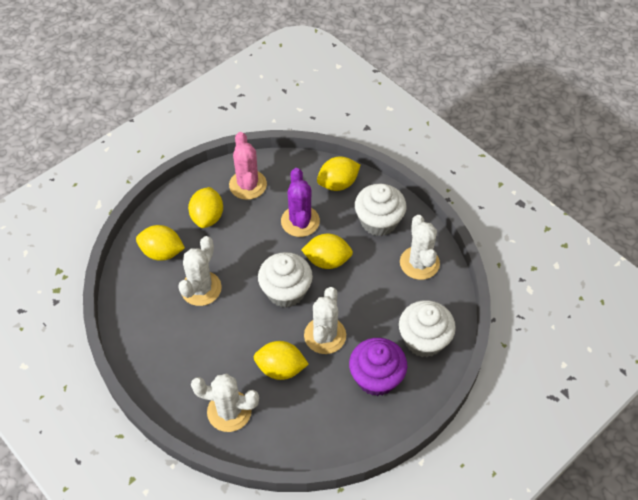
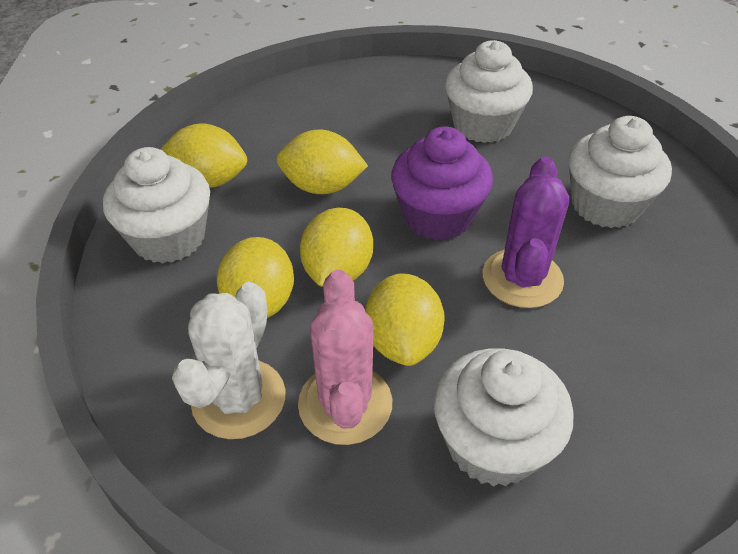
white cactus: 4 -> 1
white cupcake: 3 -> 4

